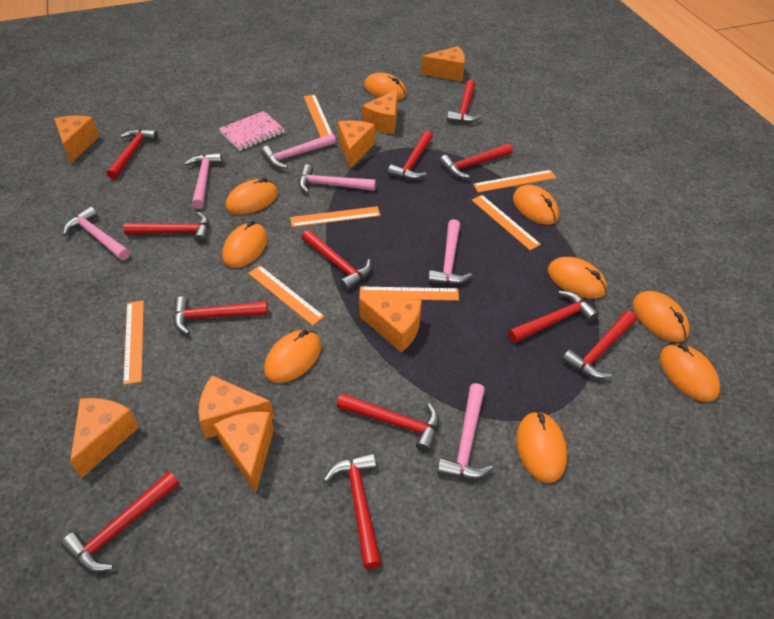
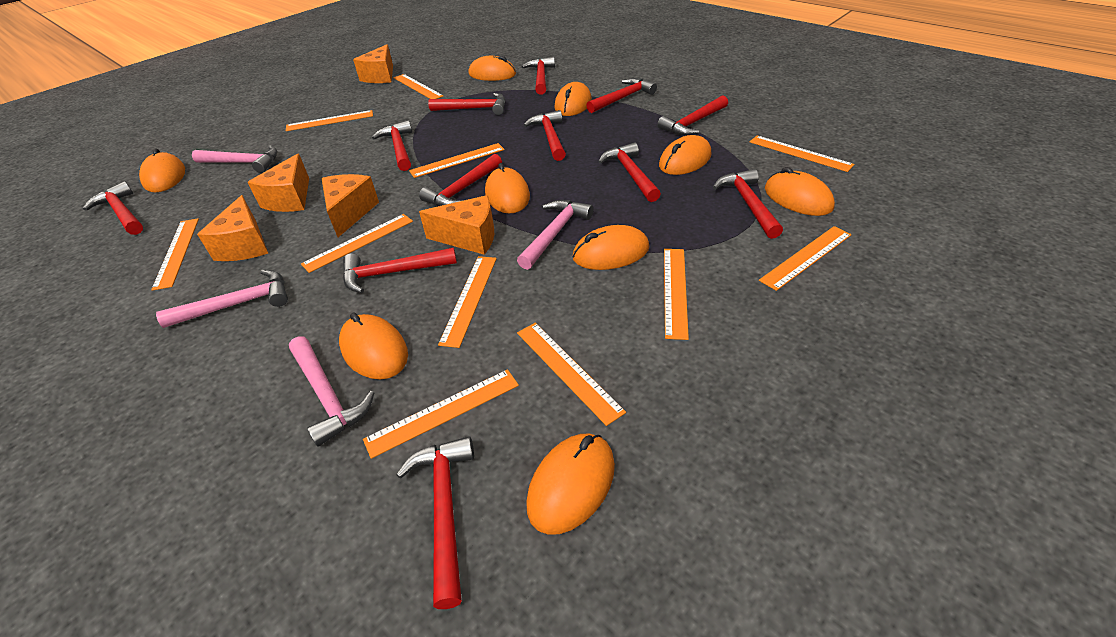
orange cheese: 8 -> 5
orange ruler: 7 -> 11
pink hammer: 6 -> 4
pink notebook: 1 -> 0

